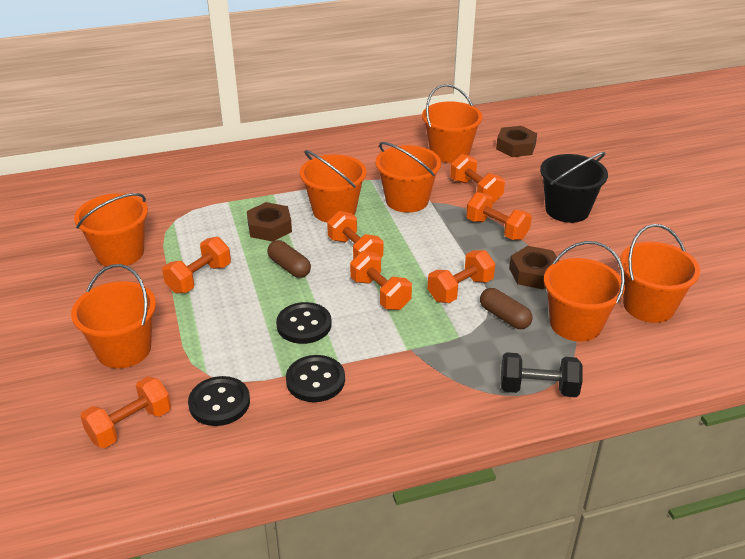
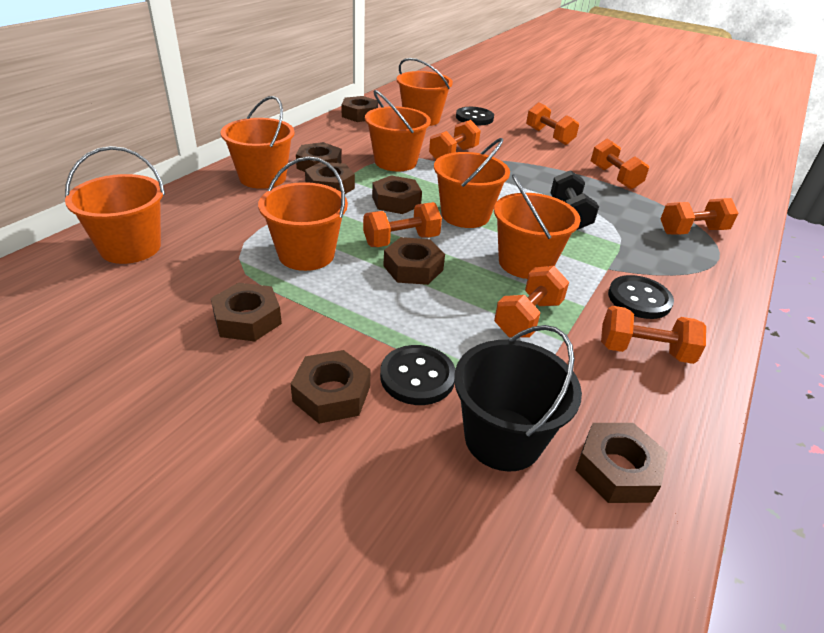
brown capsule: 2 -> 0
brown nut: 3 -> 8

